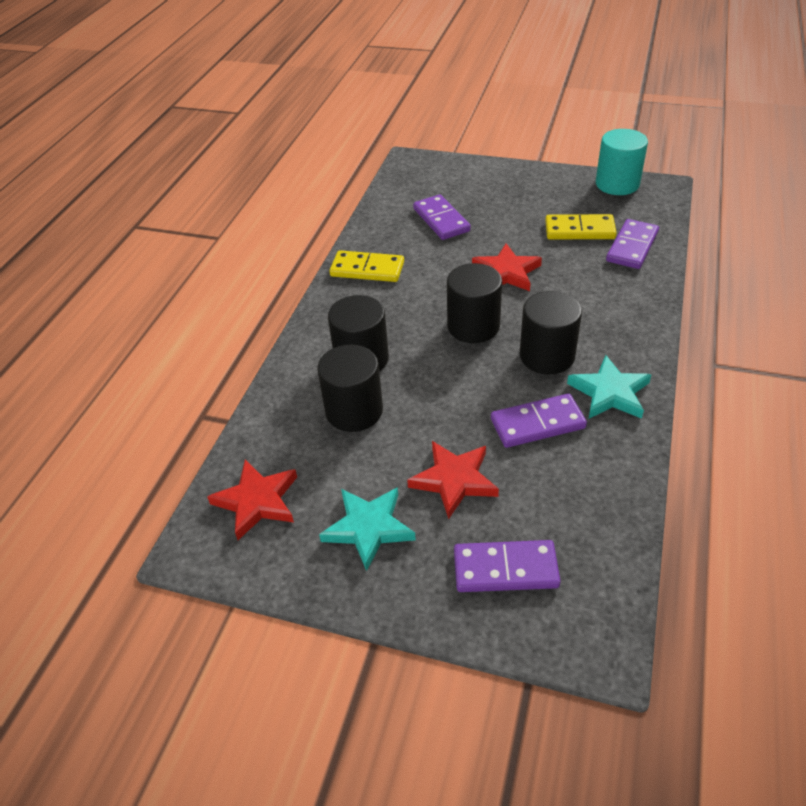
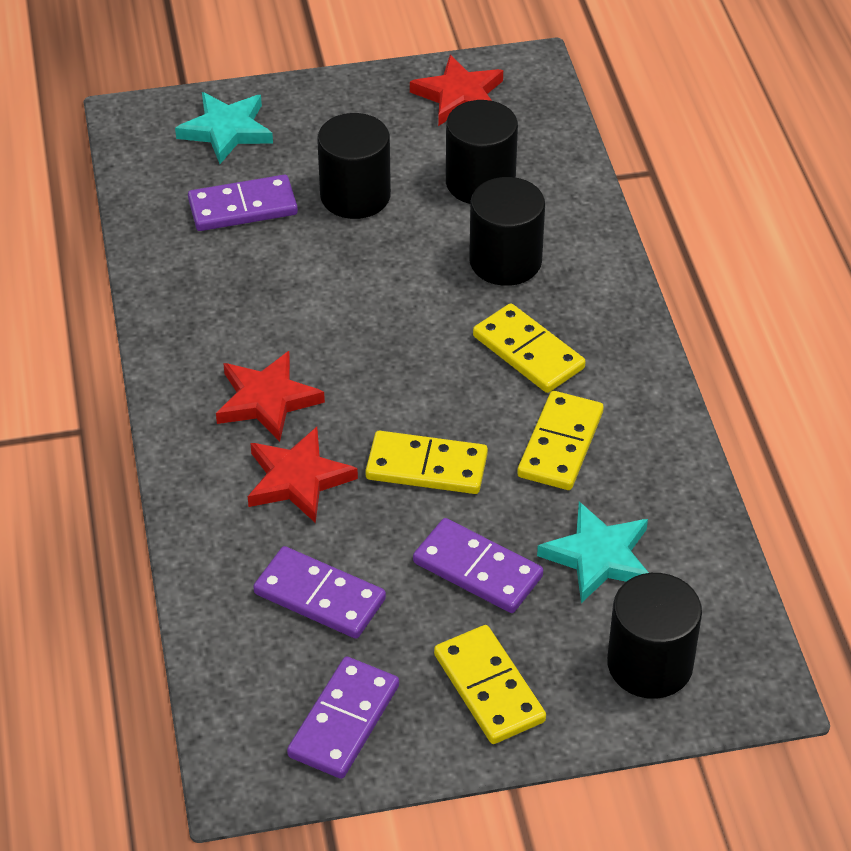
turquoise cylinder: 1 -> 0
yellow domino: 2 -> 4

